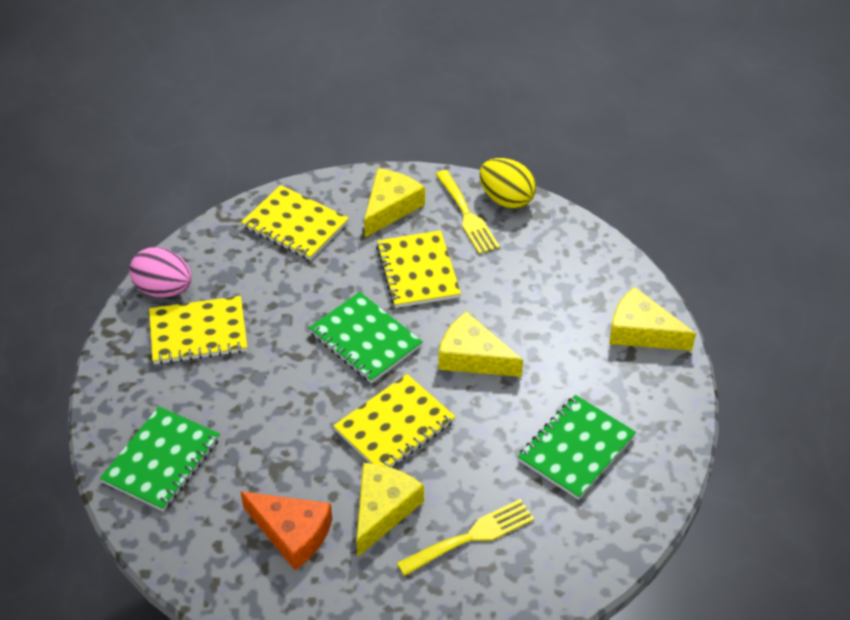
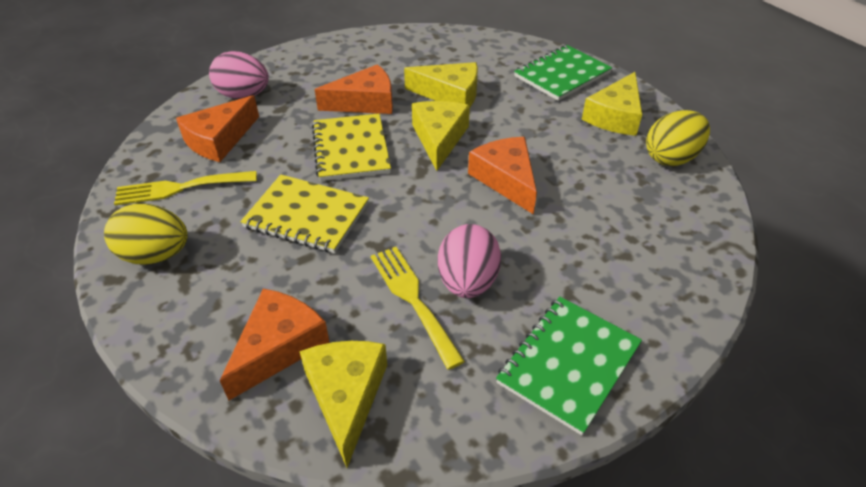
green notebook: 3 -> 2
orange cheese: 1 -> 4
pink egg: 1 -> 2
yellow egg: 1 -> 2
yellow notebook: 4 -> 2

